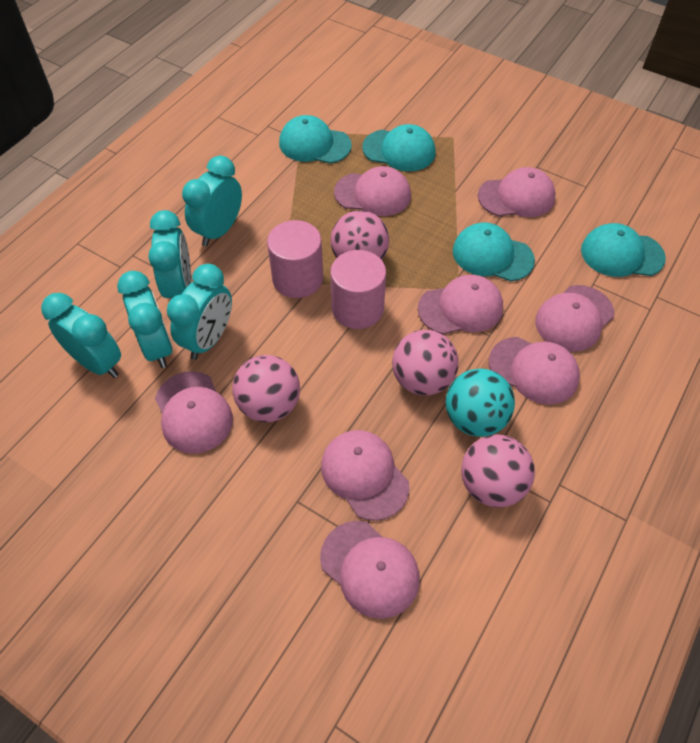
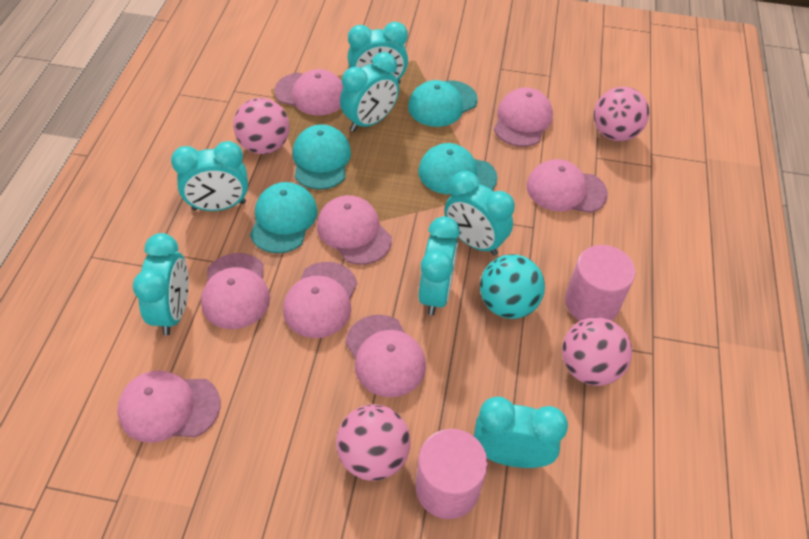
turquoise clock: 5 -> 7

